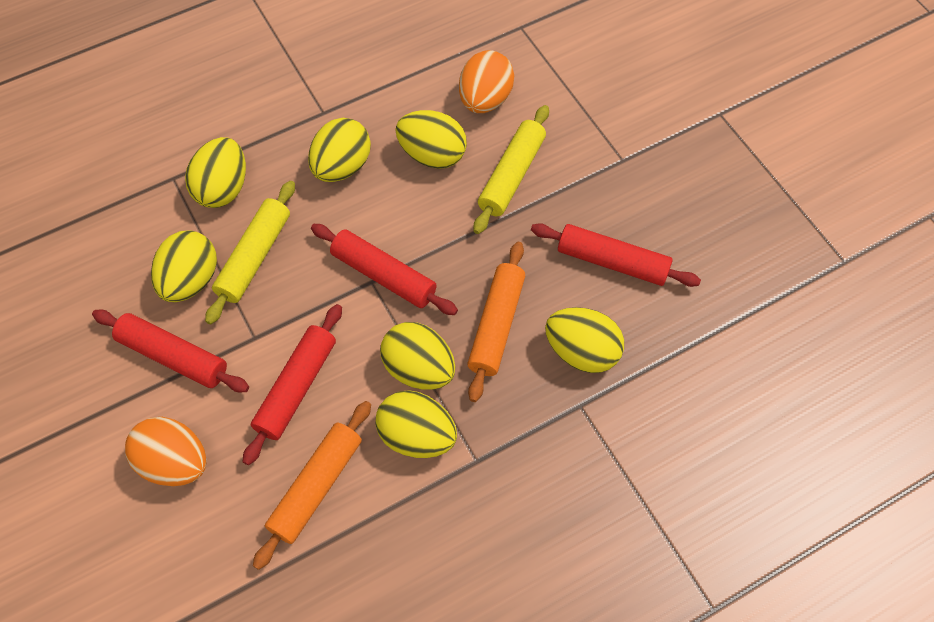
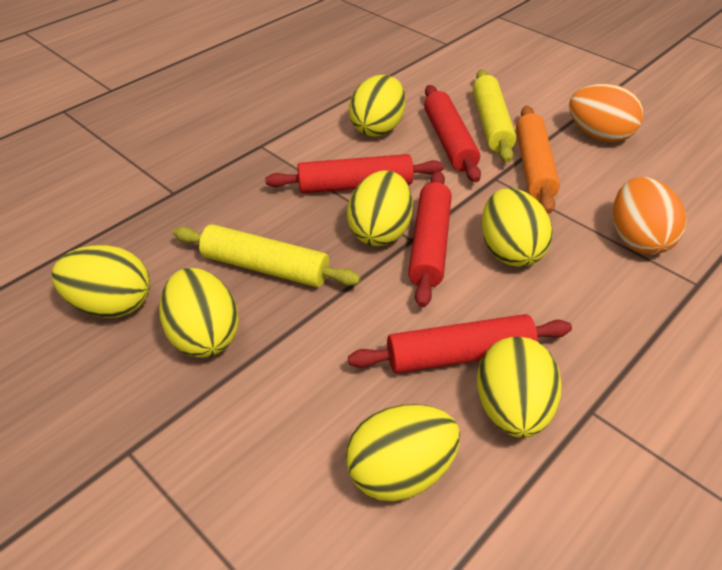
orange rolling pin: 2 -> 1

